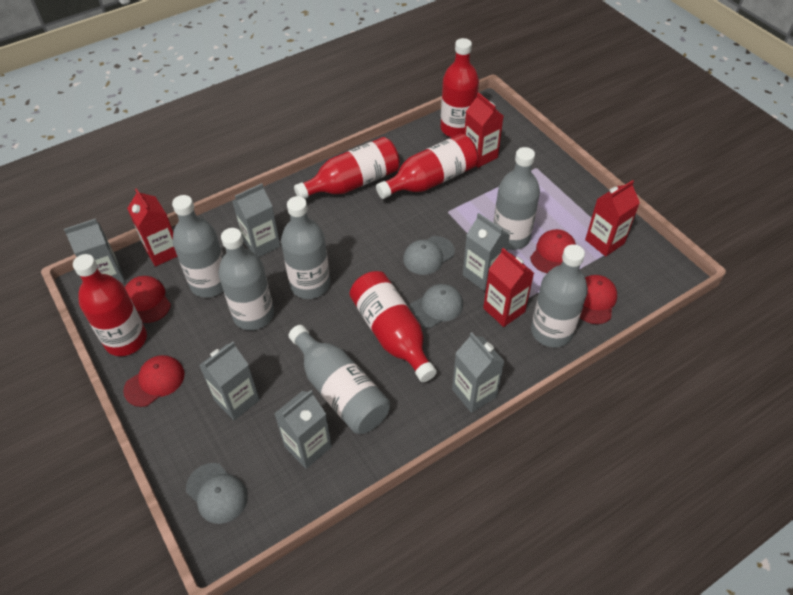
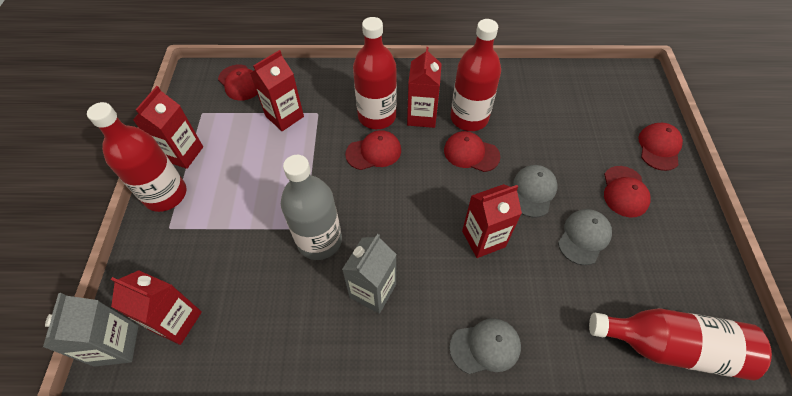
grey bottle: 6 -> 1
grey carton: 6 -> 2
red bottle: 5 -> 4
red cap: 4 -> 5
red carton: 4 -> 5

